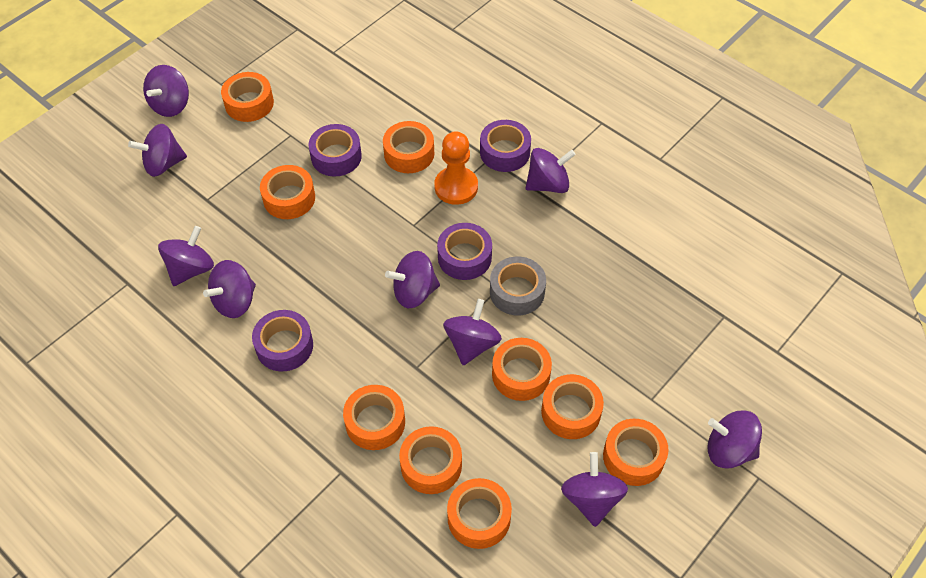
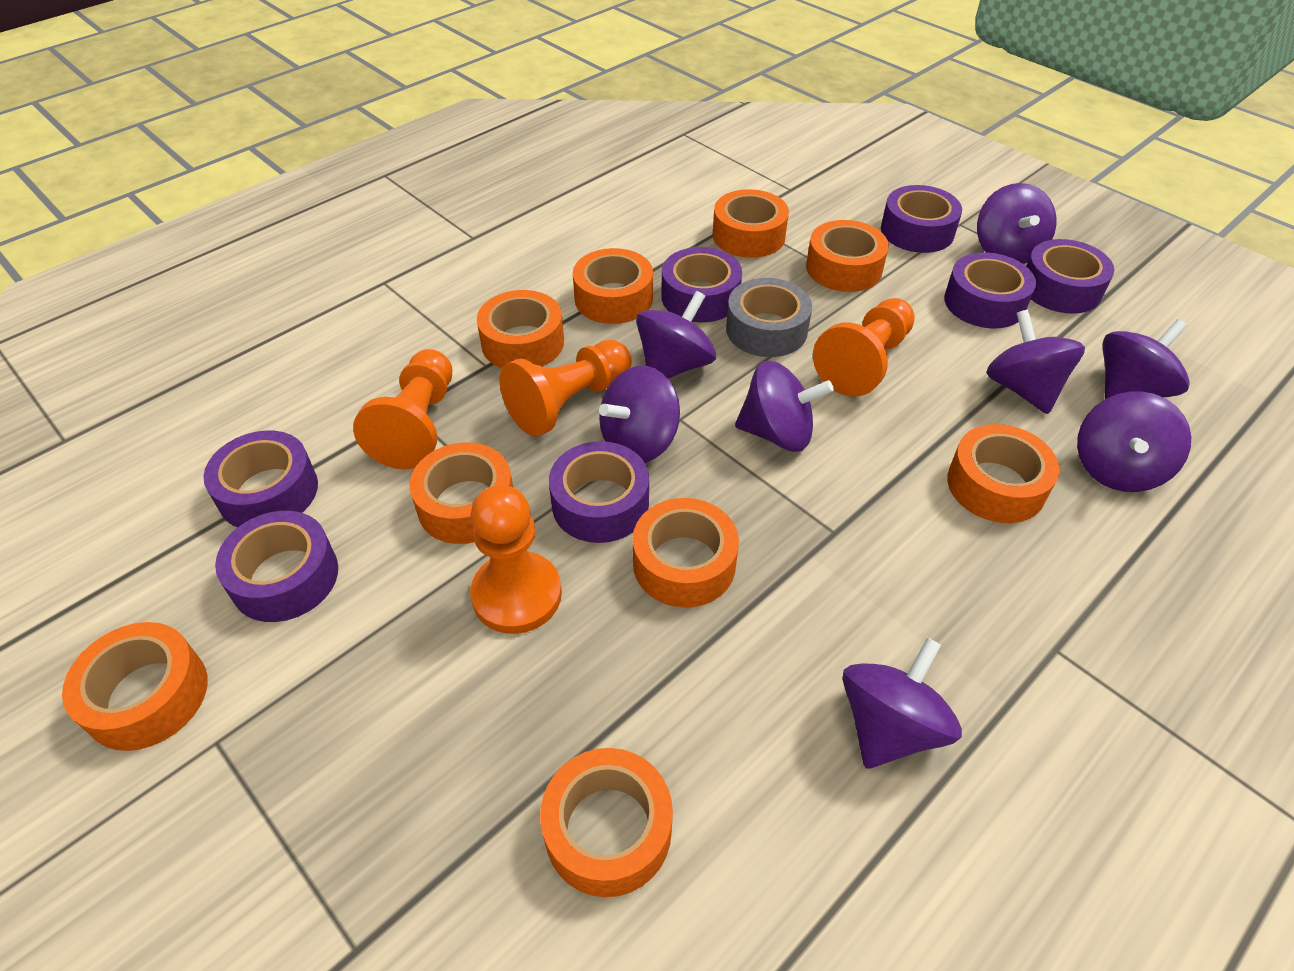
orange pawn: 1 -> 4
purple spinning top: 9 -> 8
purple tape: 4 -> 7

